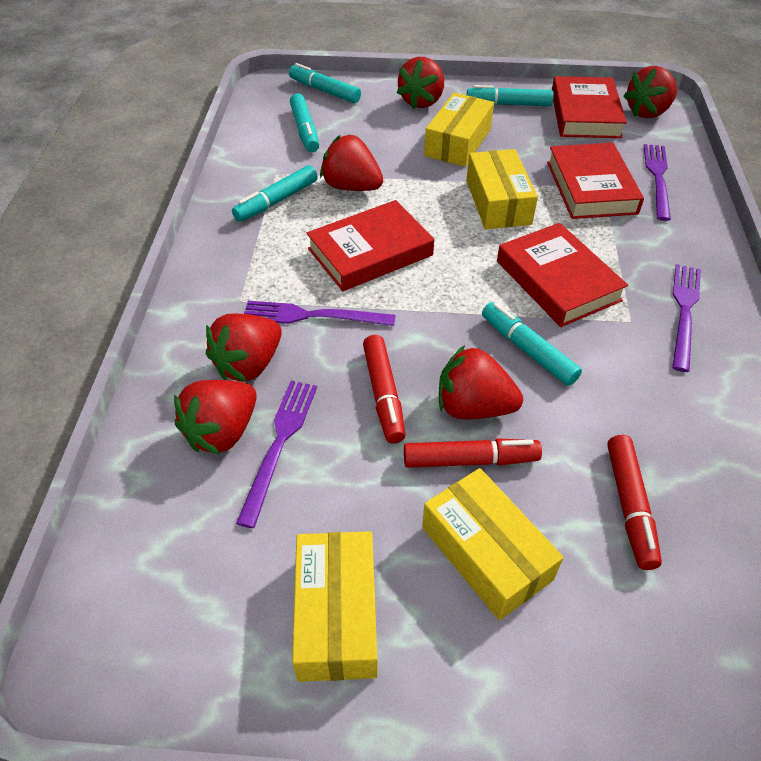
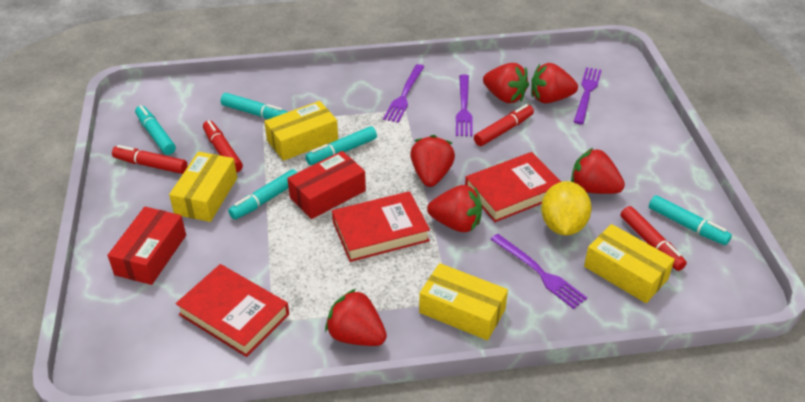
red book: 4 -> 3
red box: 0 -> 2
red marker: 3 -> 4
yellow lemon: 0 -> 1

